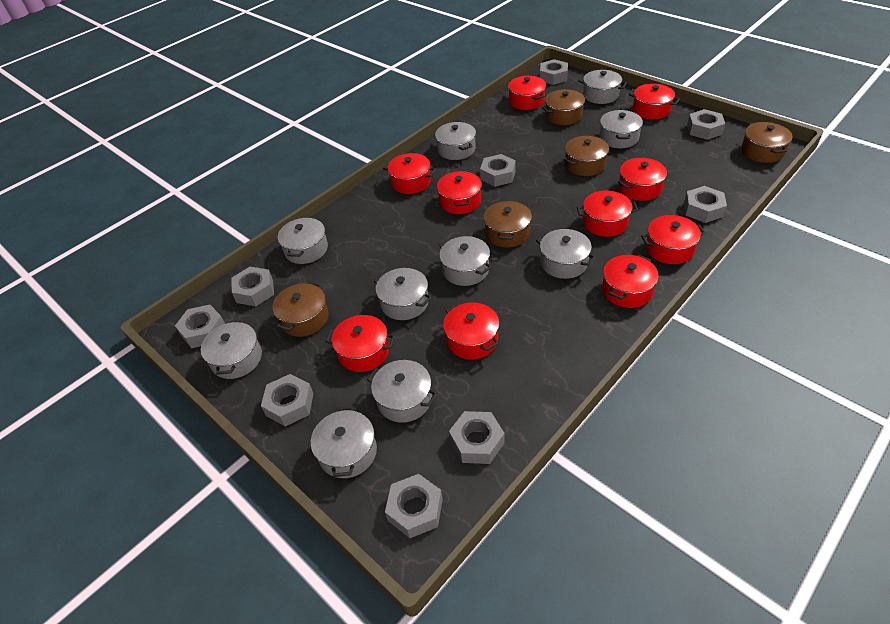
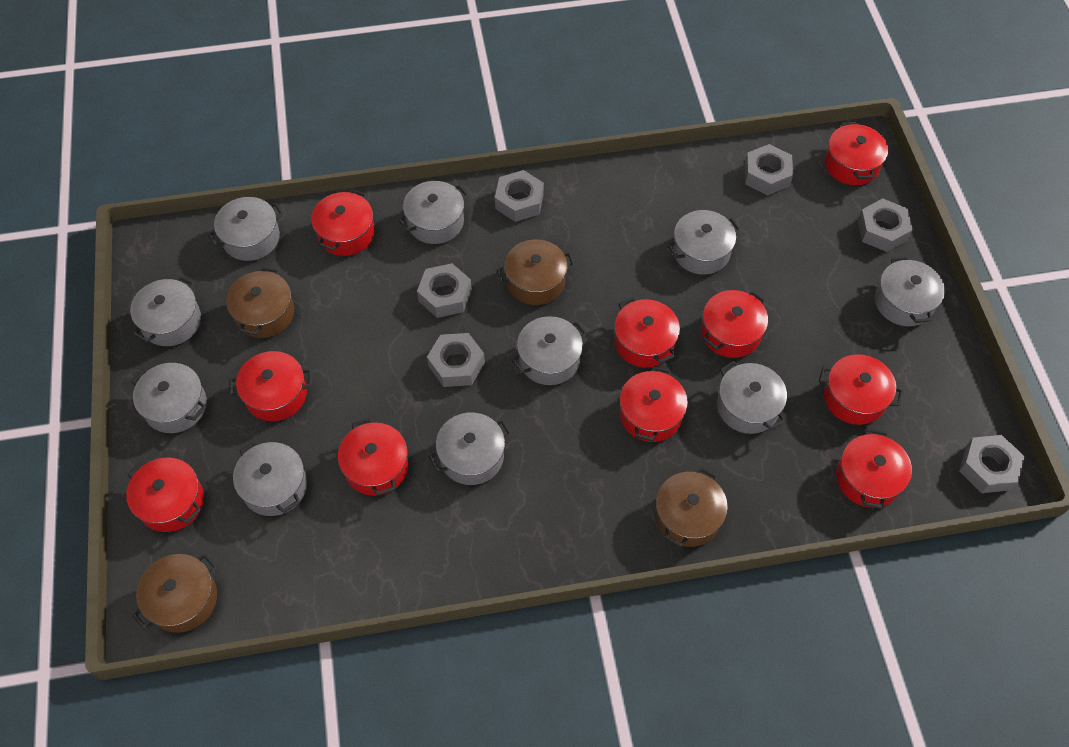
brown pot: 5 -> 4
grey nut: 9 -> 6

